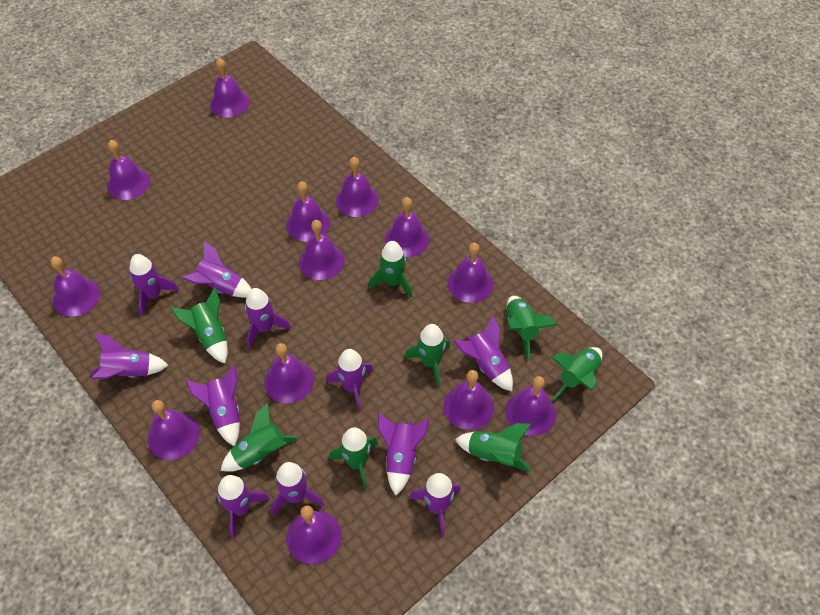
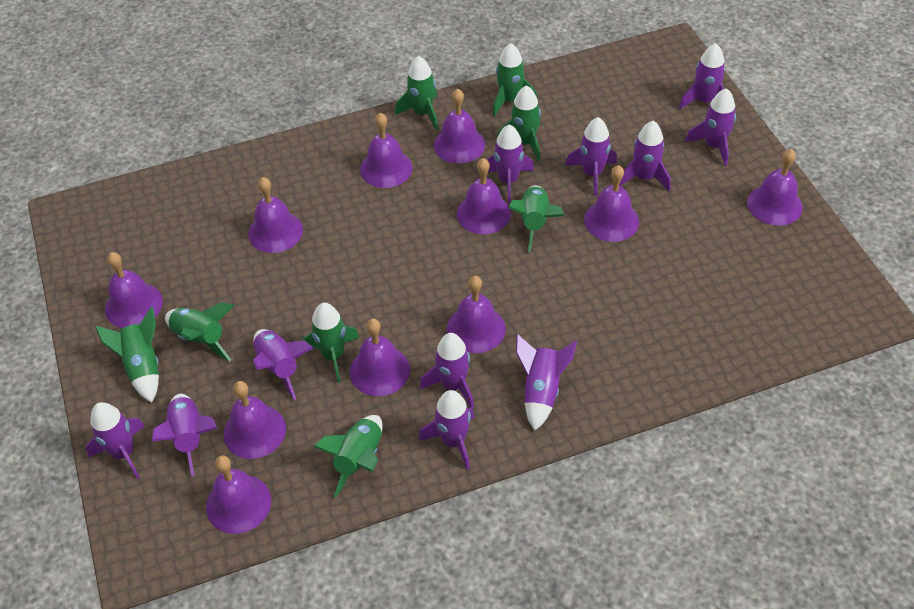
purple bell: 13 -> 11

